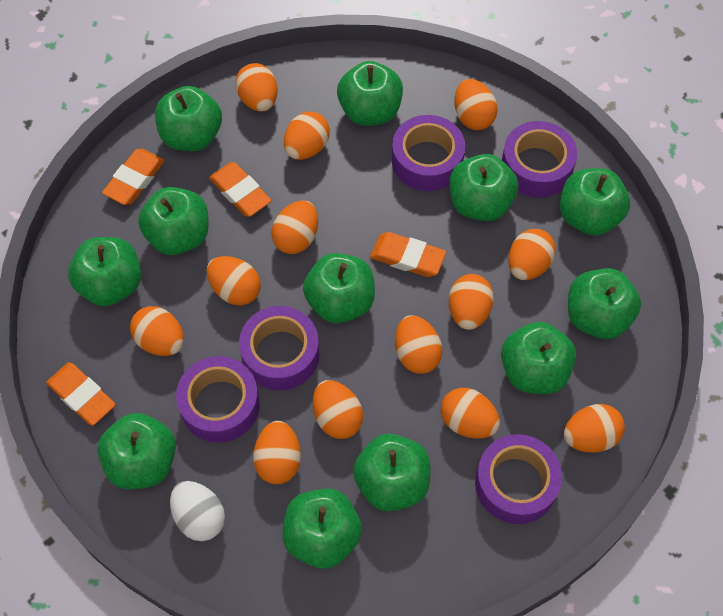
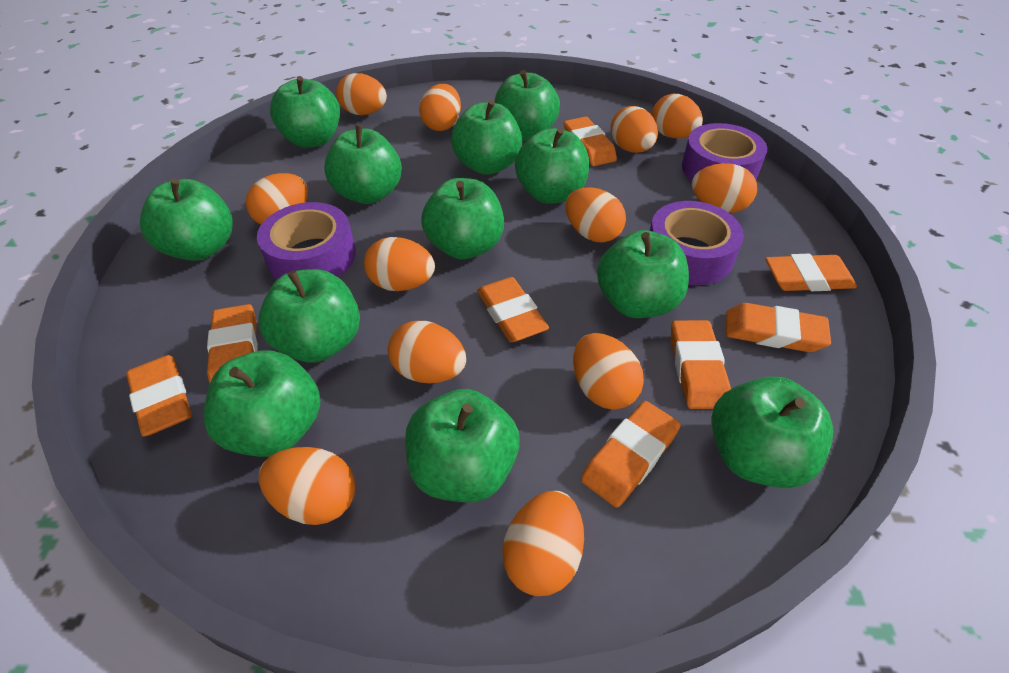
orange egg: 13 -> 12
orange eraser: 4 -> 8
purple tape: 5 -> 3
white egg: 1 -> 0

